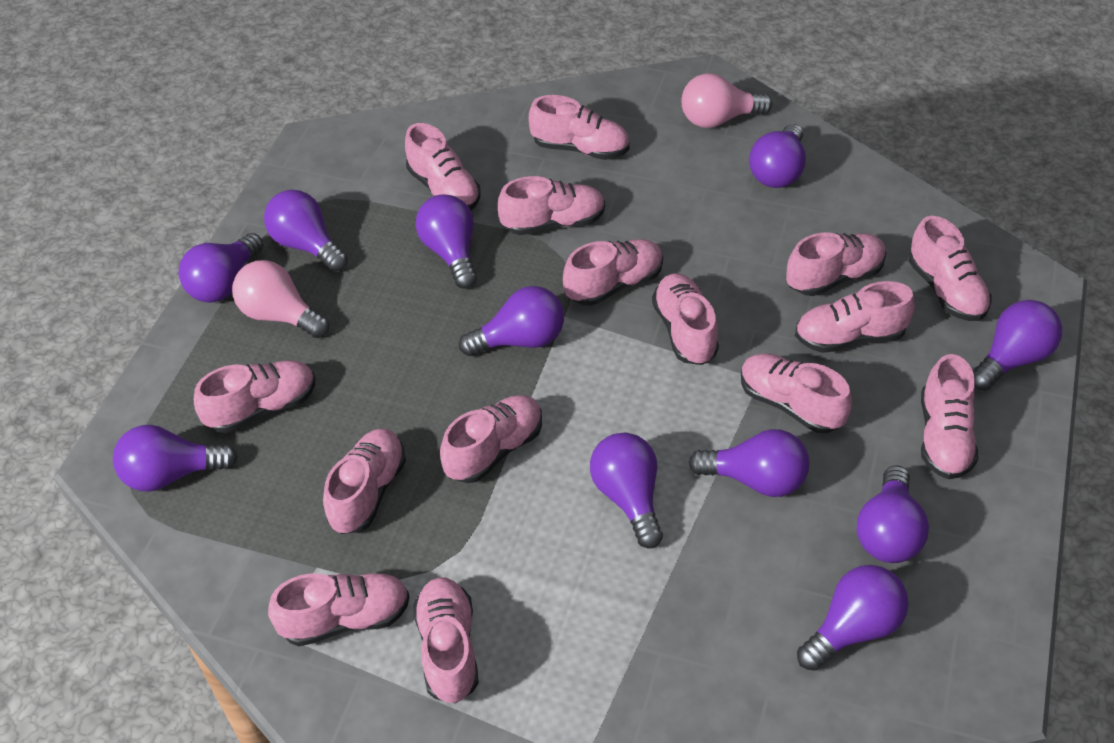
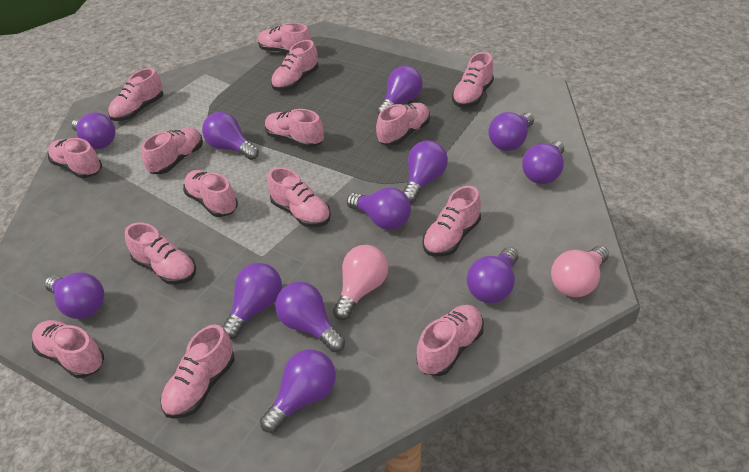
purple light bulb: 11 -> 12

